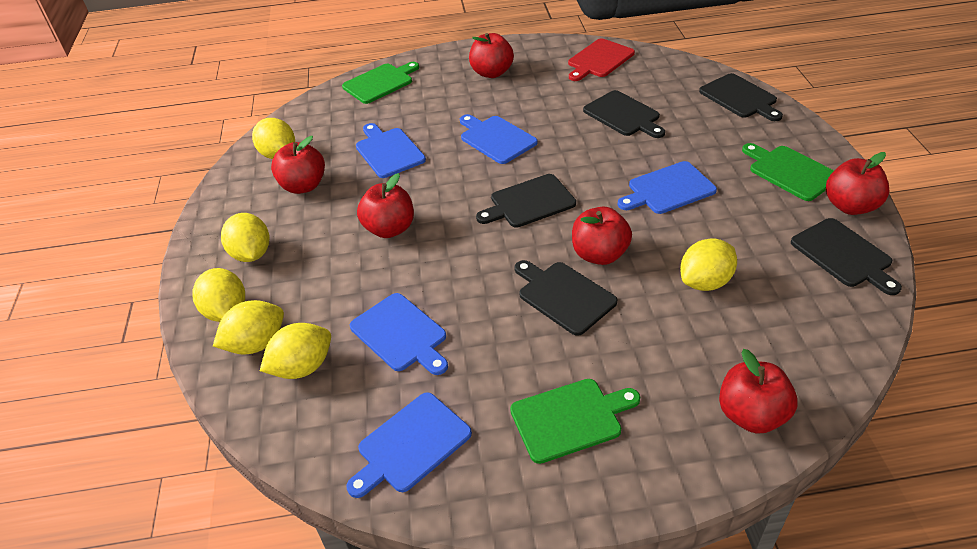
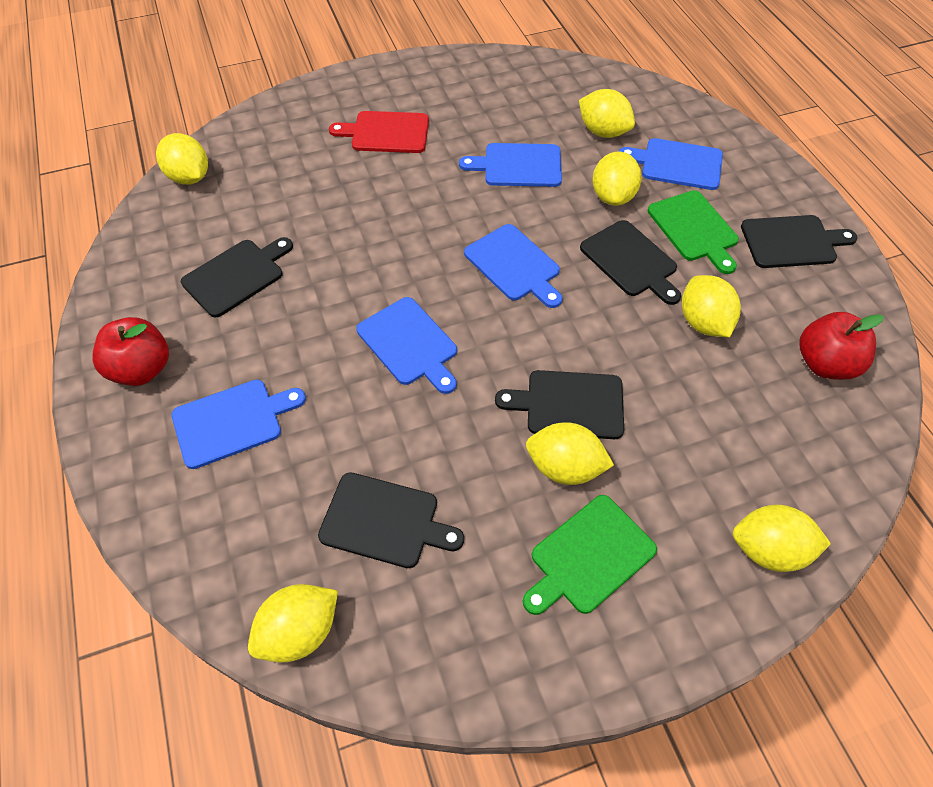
green cutting board: 3 -> 2
red apple: 6 -> 2
yellow lemon: 6 -> 7

